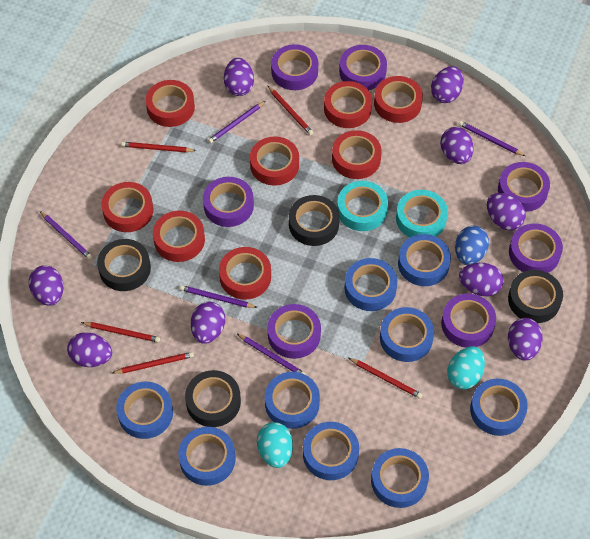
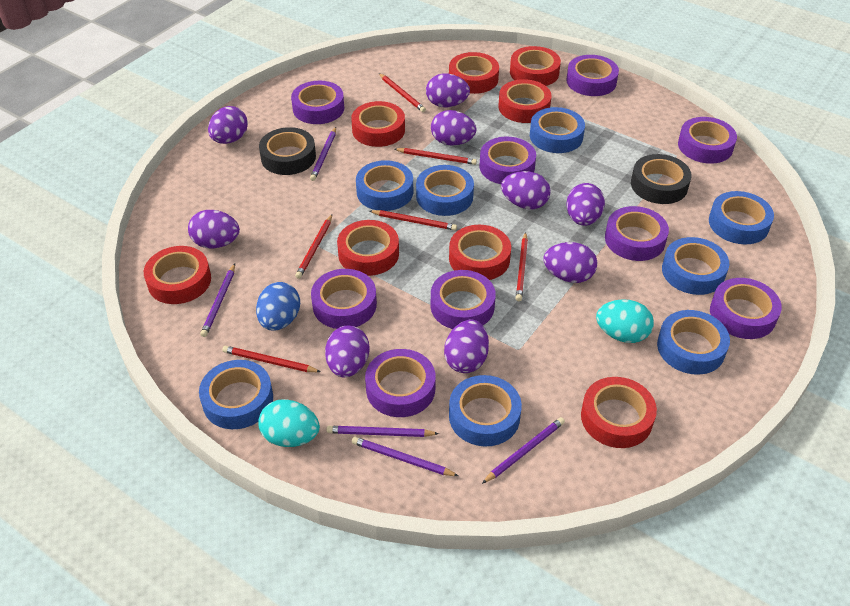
black tape: 4 -> 2
blue tape: 9 -> 8
purple tape: 7 -> 9
red pencil: 5 -> 6
turquoise tape: 2 -> 0

